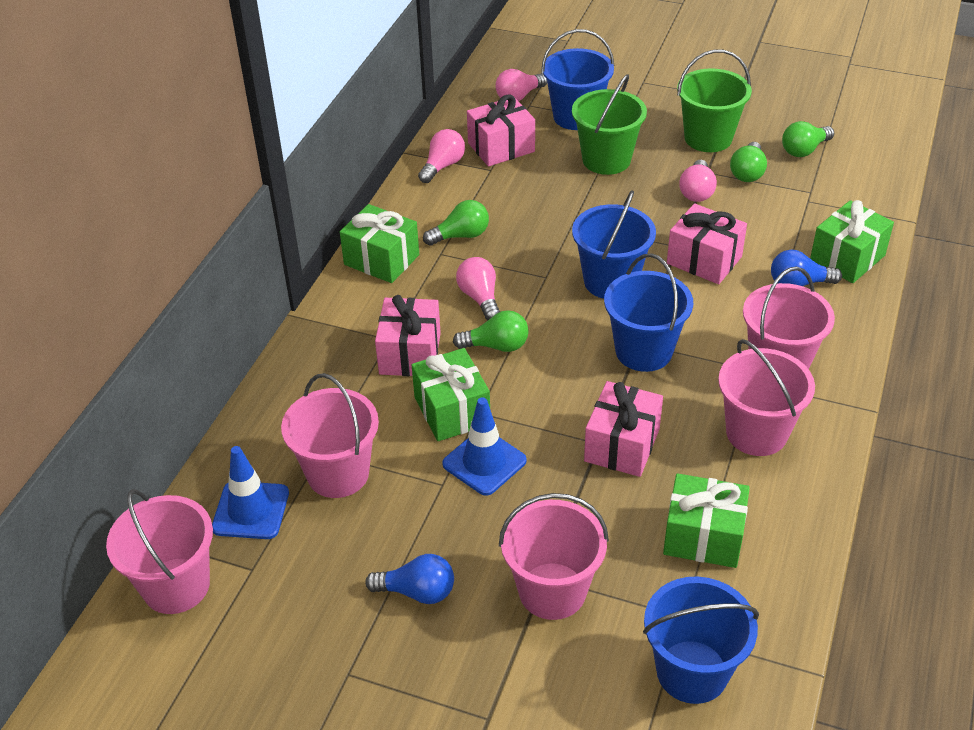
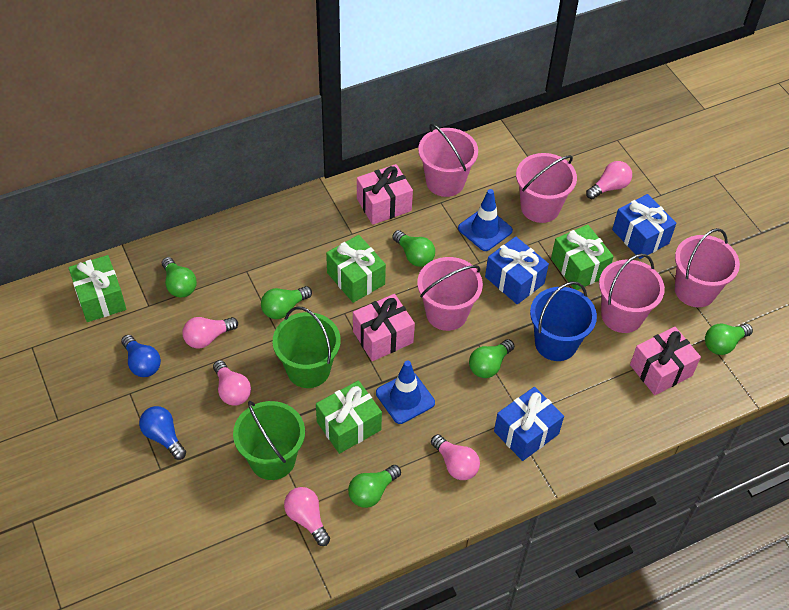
blue bucket: 4 -> 1
blue gift: 0 -> 3
green light bulb: 4 -> 6
pink gift: 4 -> 3
pink light bulb: 4 -> 5

